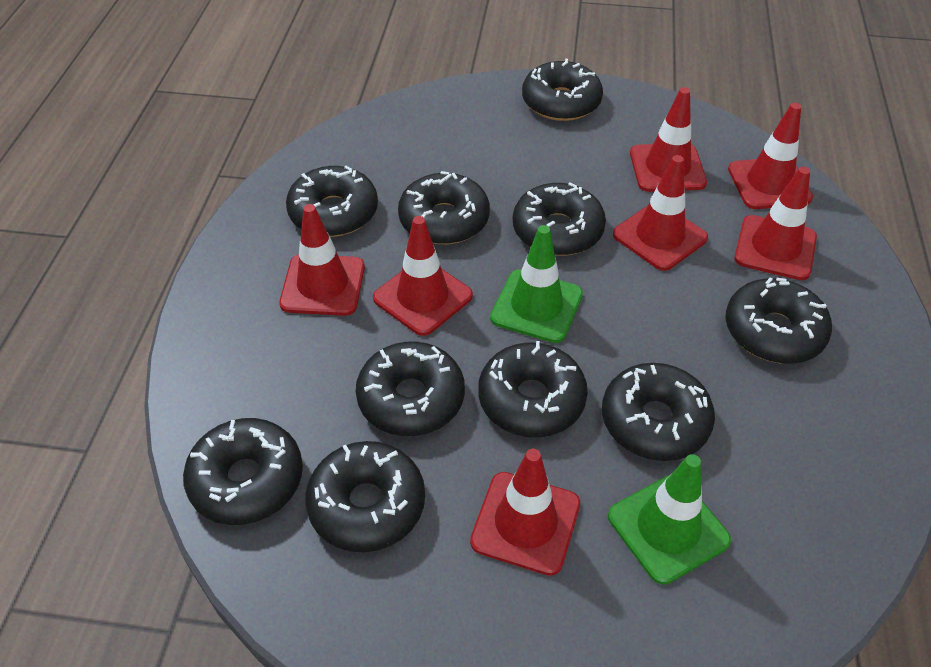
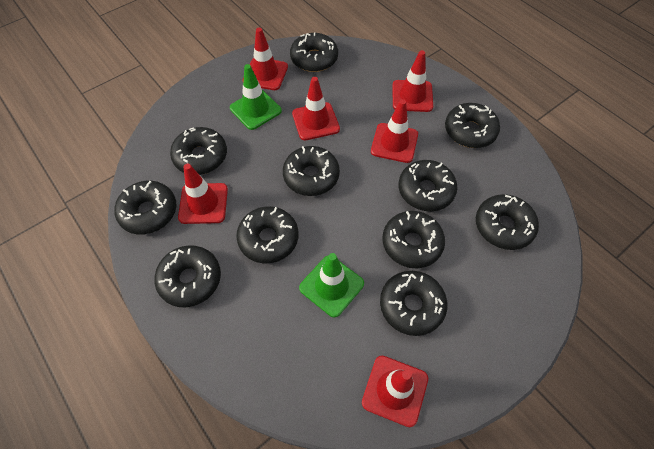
black donut: 10 -> 11
red traffic cone: 7 -> 6

